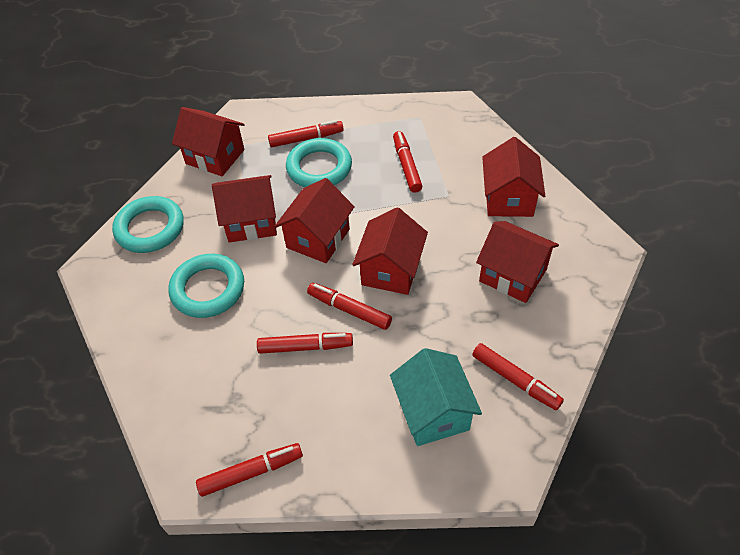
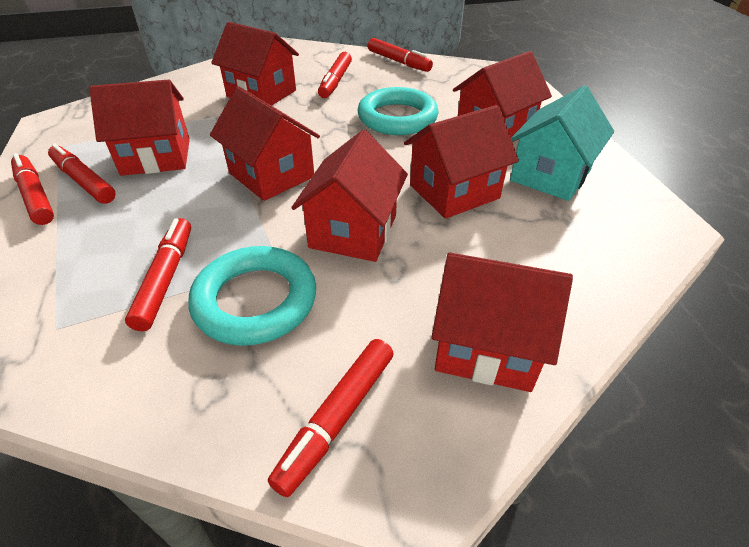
red house: 6 -> 7
turquoise ring: 3 -> 2

